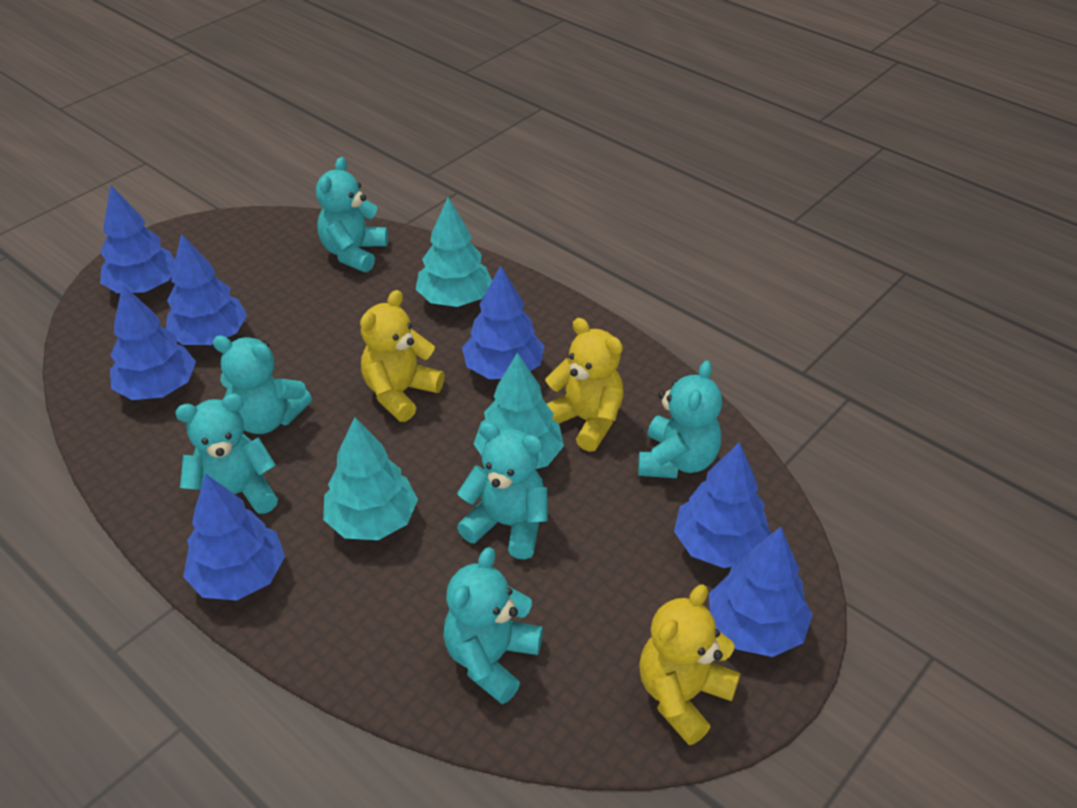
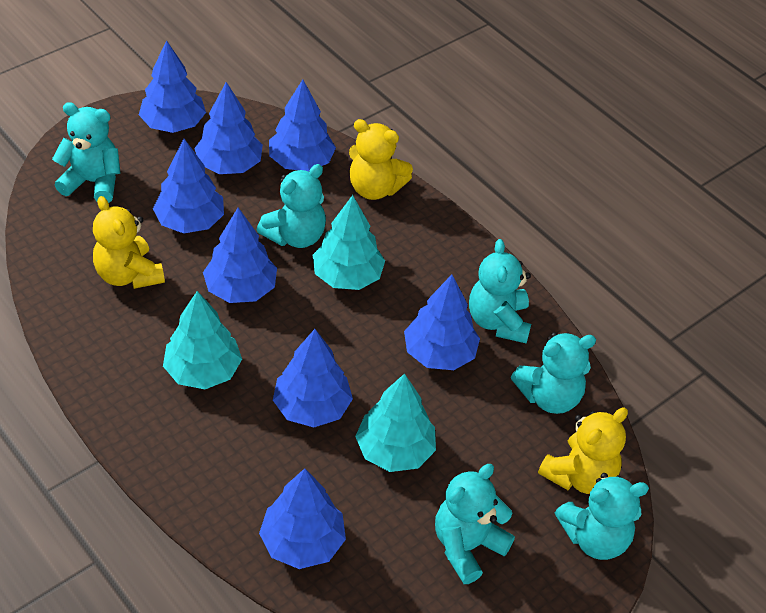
blue tree: 7 -> 8

